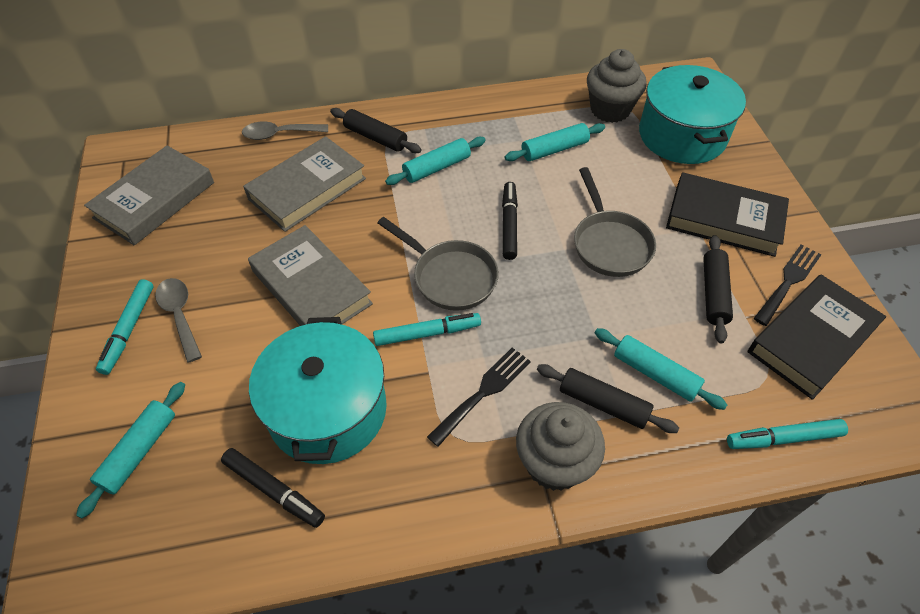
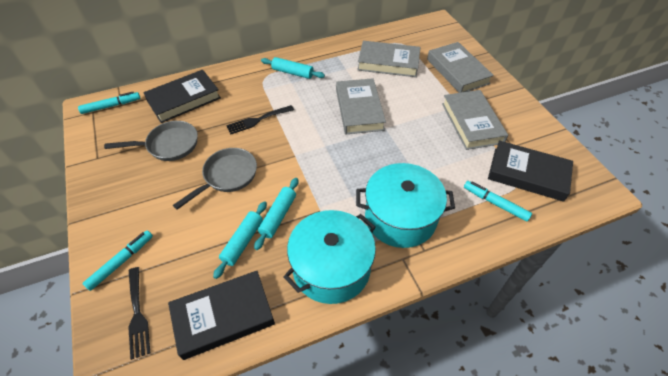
black book: 2 -> 3
black marker: 2 -> 0
black rolling pin: 3 -> 0
grey book: 3 -> 4
grey cupcake: 2 -> 0
grey spoon: 2 -> 0
turquoise rolling pin: 4 -> 3

